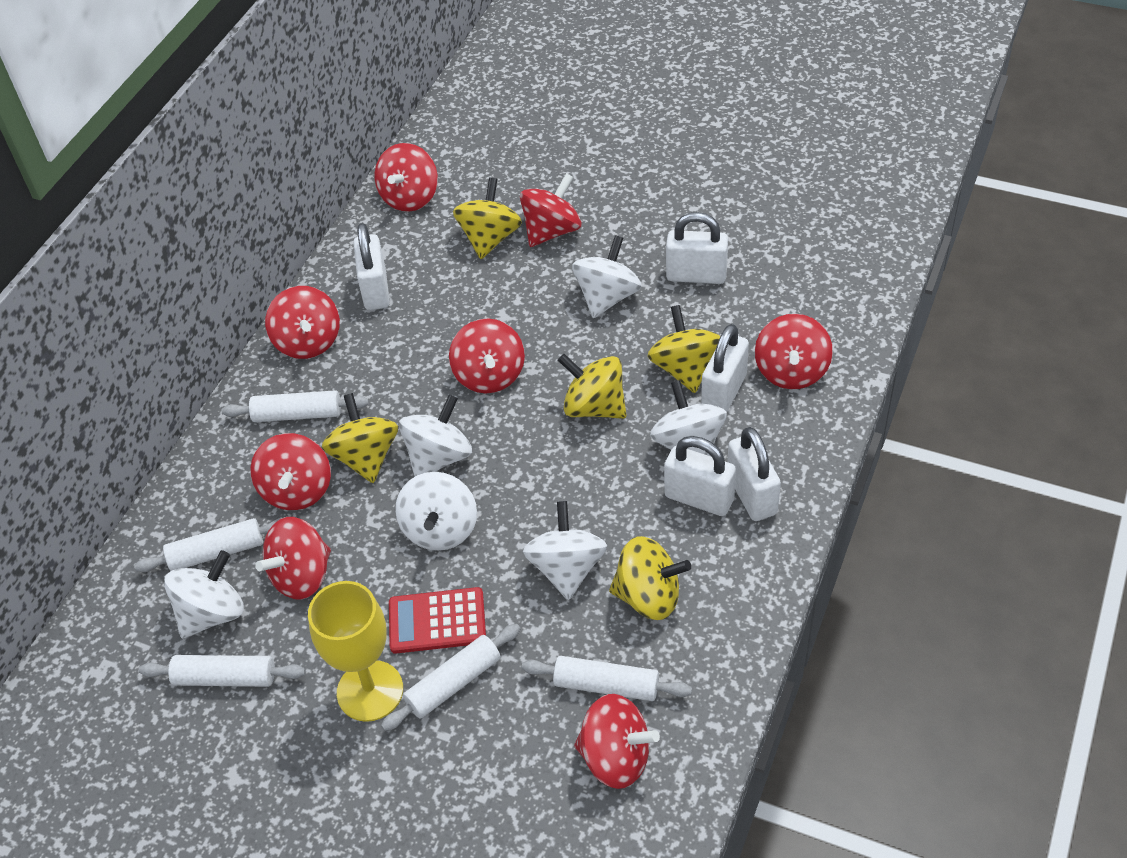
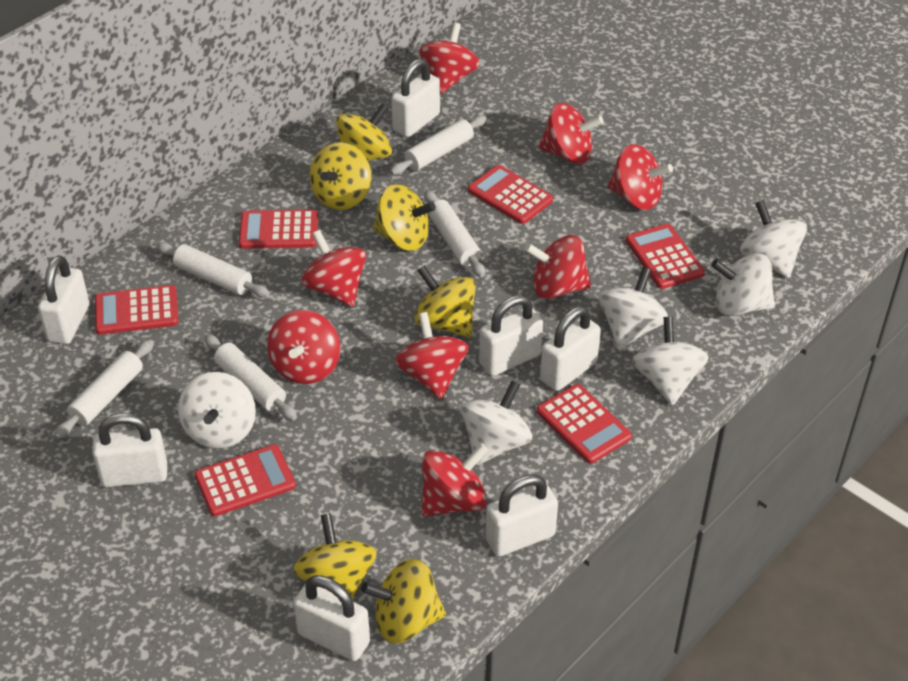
red calculator: 1 -> 6
white padlock: 5 -> 7
yellow goblet: 1 -> 0
yellow spinning top: 5 -> 6

